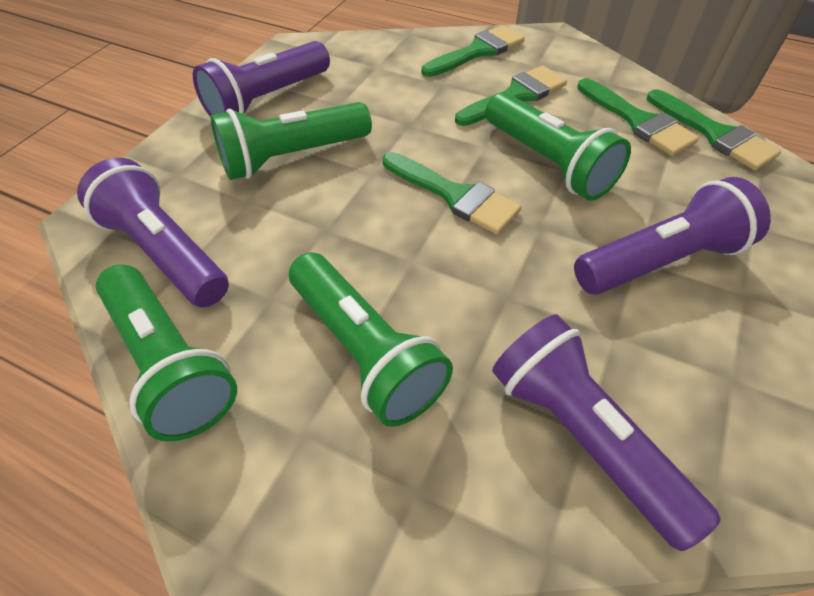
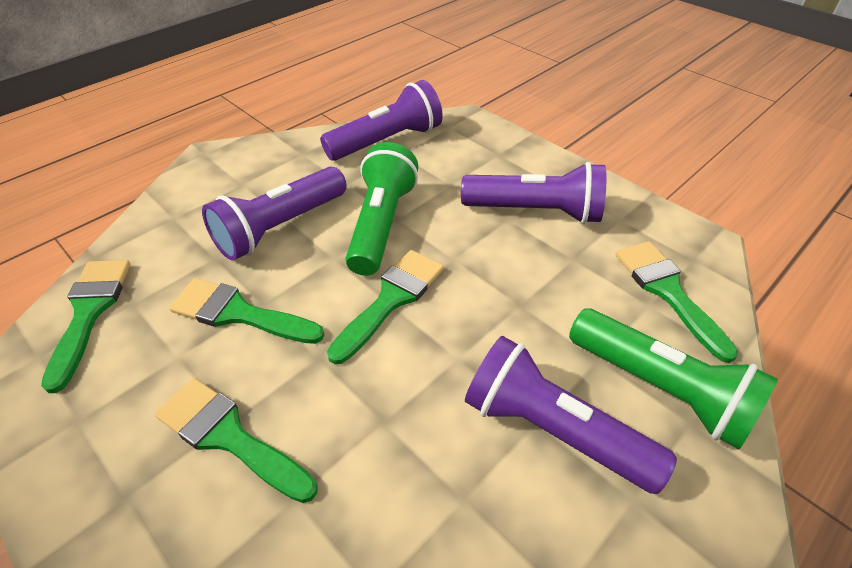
green flashlight: 4 -> 2

